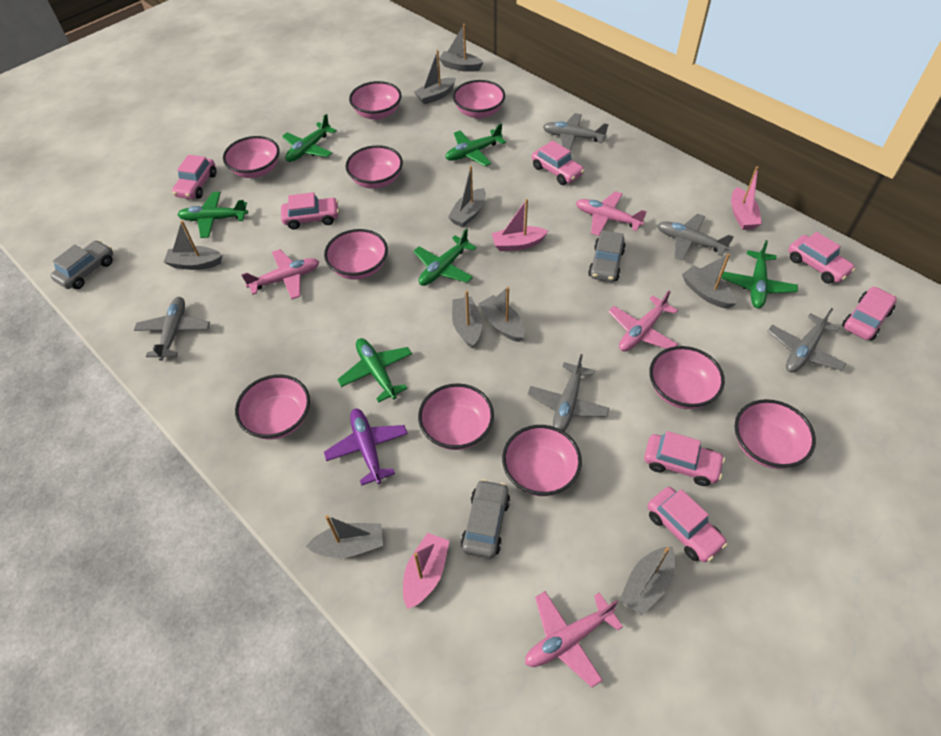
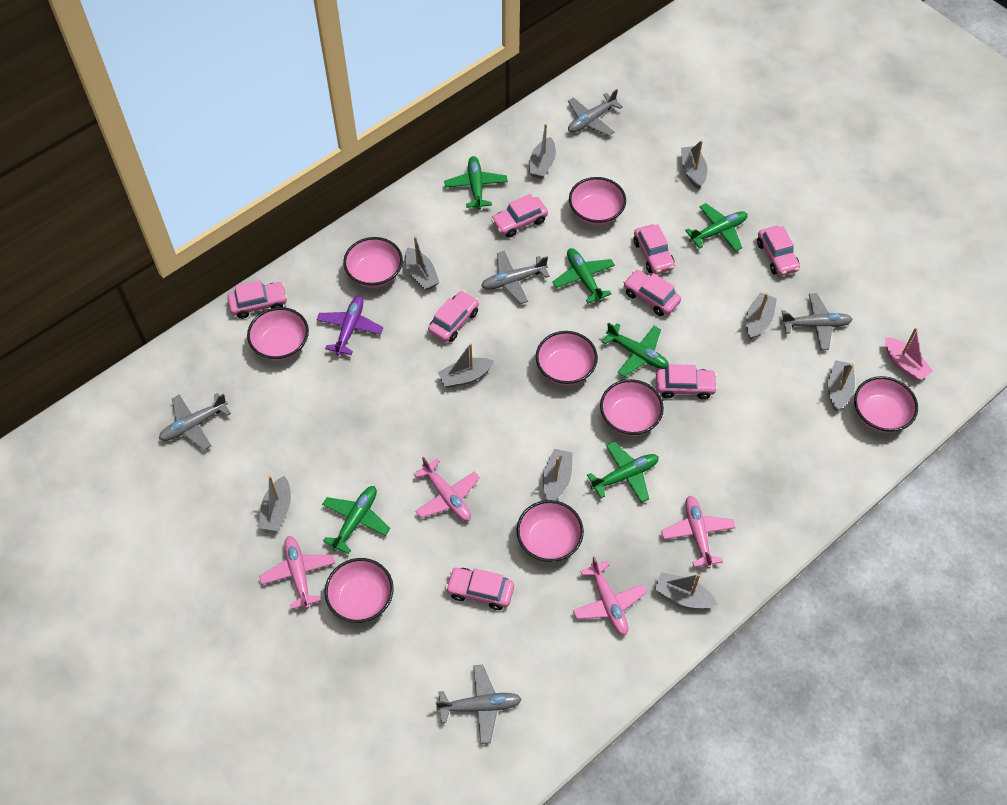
grey car: 3 -> 0
pink boat: 3 -> 1
pink bowl: 10 -> 8
pink car: 7 -> 8

